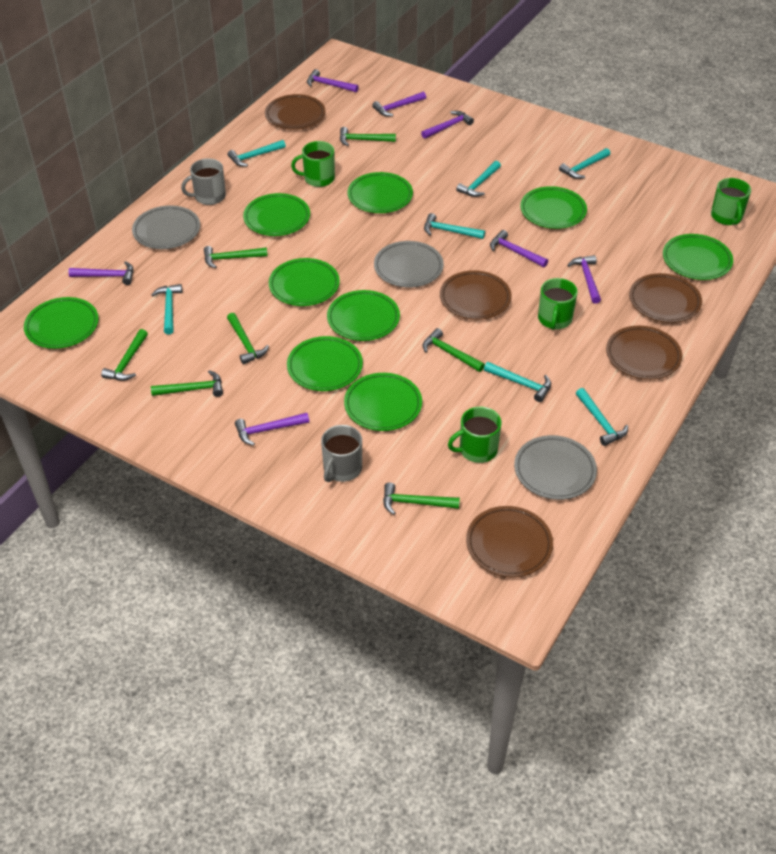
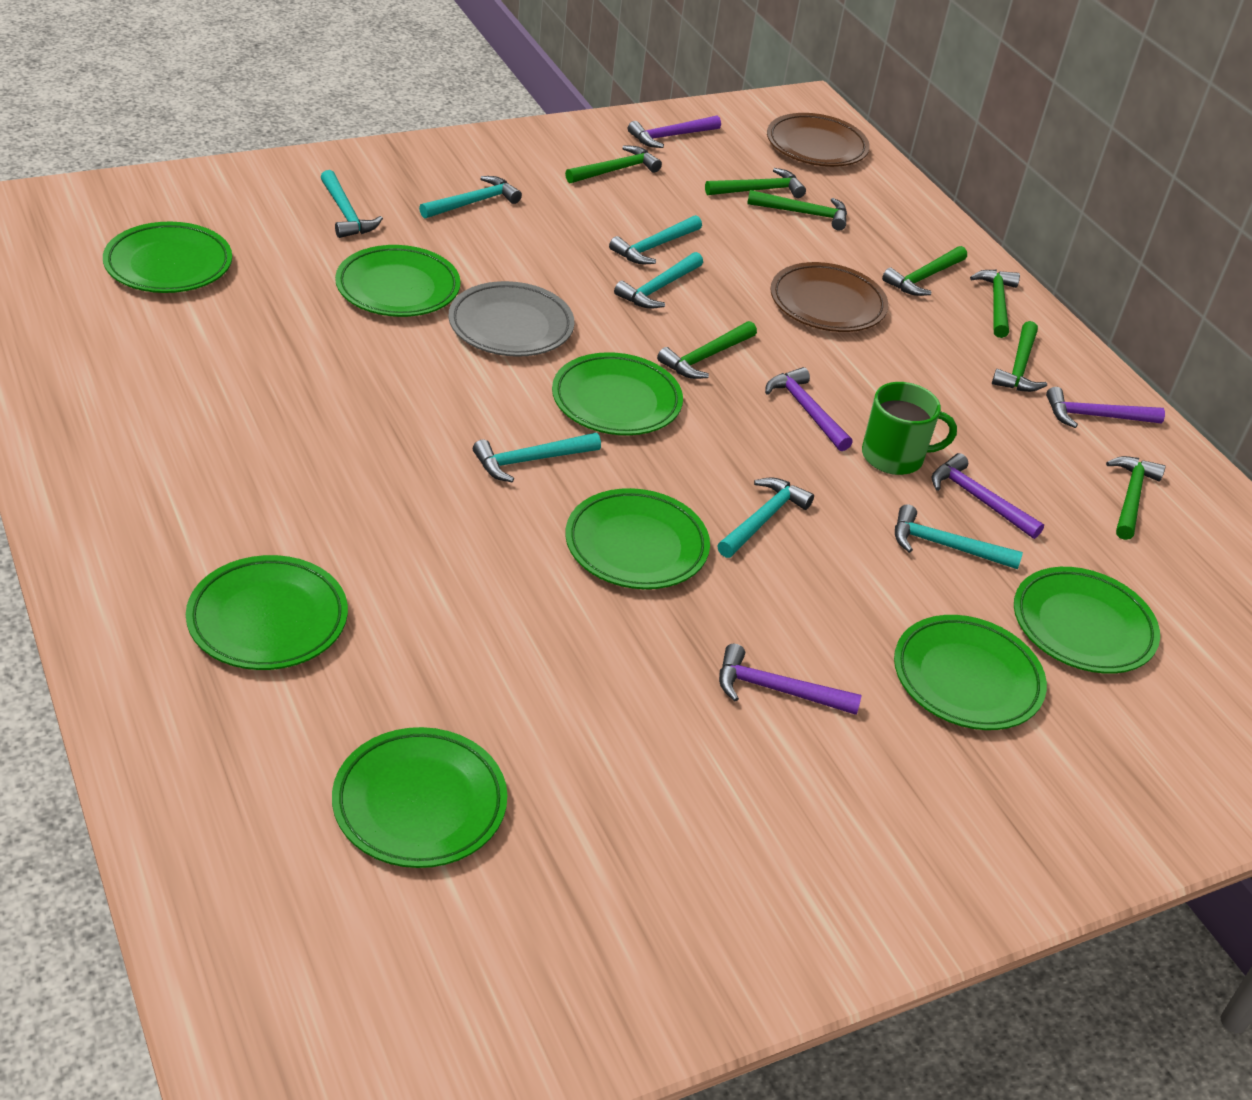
brown plate: 5 -> 2
green hammer: 7 -> 8
green mug: 4 -> 1
green plate: 9 -> 8
grey mug: 2 -> 0
grey plate: 3 -> 1
purple hammer: 7 -> 5

